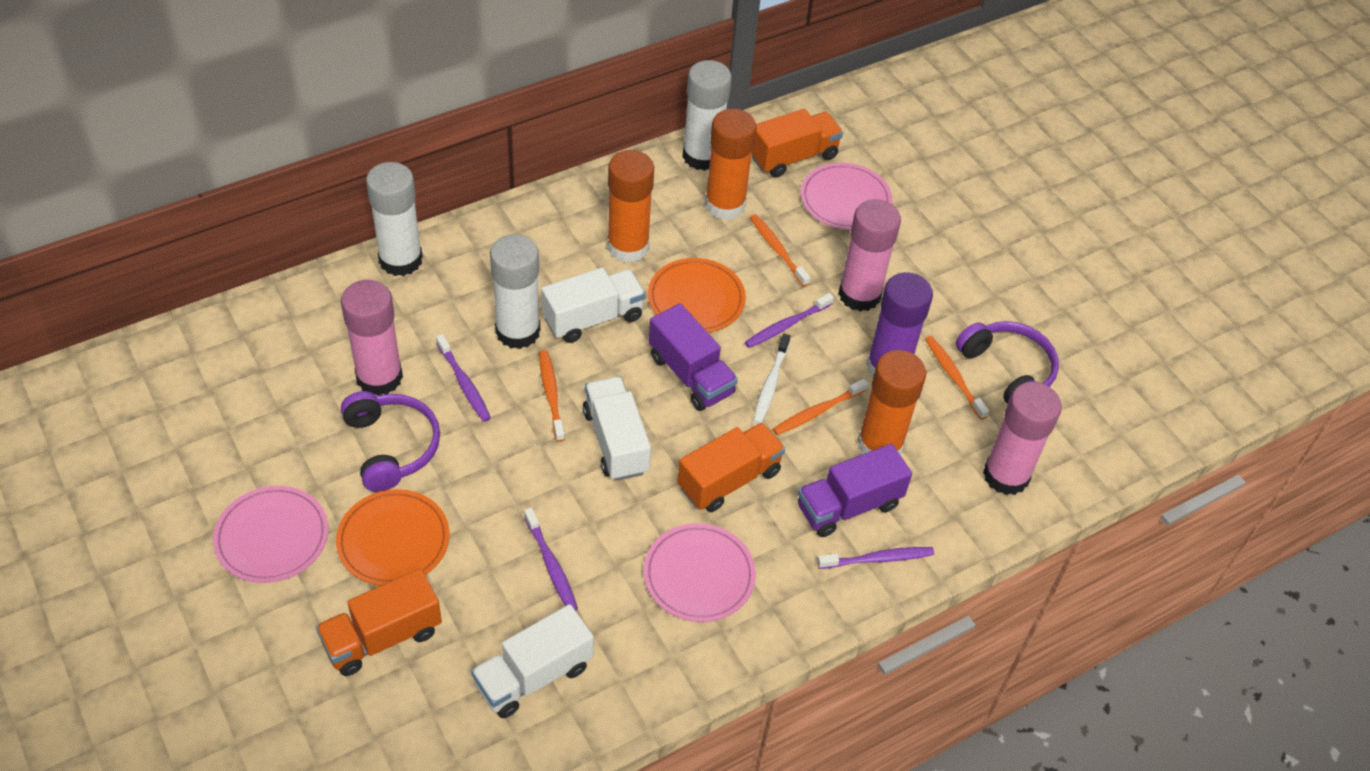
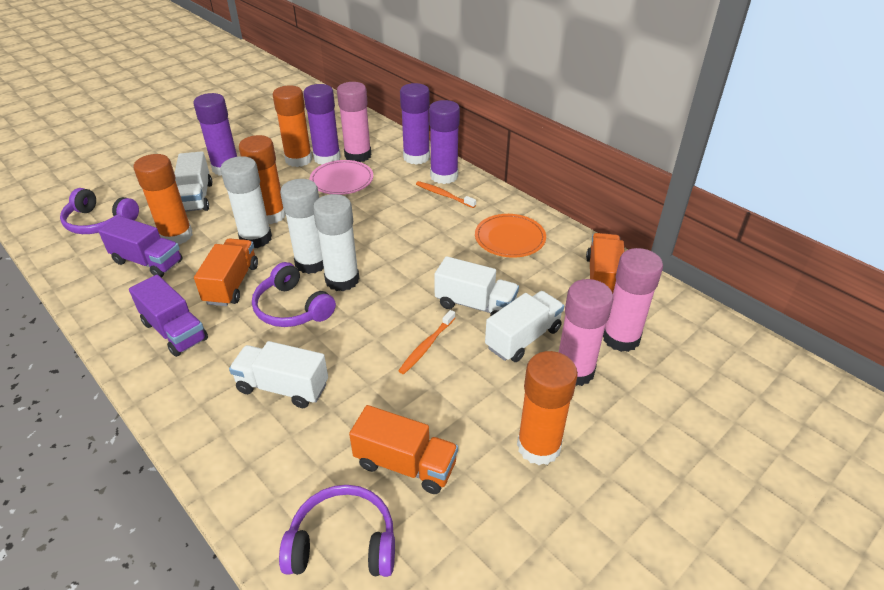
orange glue stick: 3 -> 4
orange plate: 2 -> 1
orange toothbrush: 4 -> 2
pink plate: 3 -> 1
purple glue stick: 1 -> 4
purple headphones: 2 -> 3
purple toothbrush: 4 -> 0
white toothbrush: 1 -> 0
white truck: 3 -> 4

